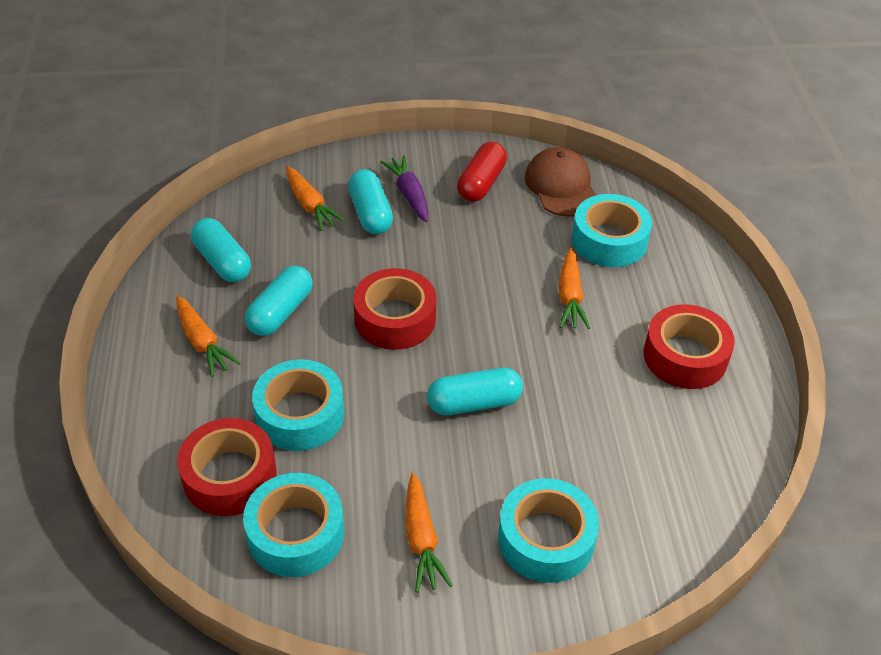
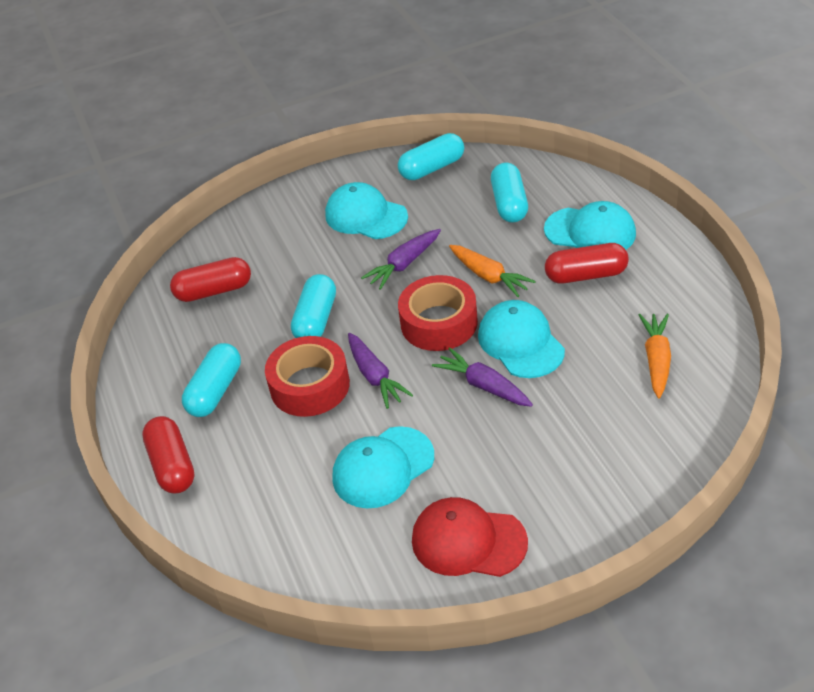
brown cap: 1 -> 0
orange carrot: 4 -> 2
purple carrot: 1 -> 3
red cap: 0 -> 1
red capsule: 1 -> 3
red tape: 3 -> 2
turquoise cap: 0 -> 4
turquoise tape: 4 -> 0

